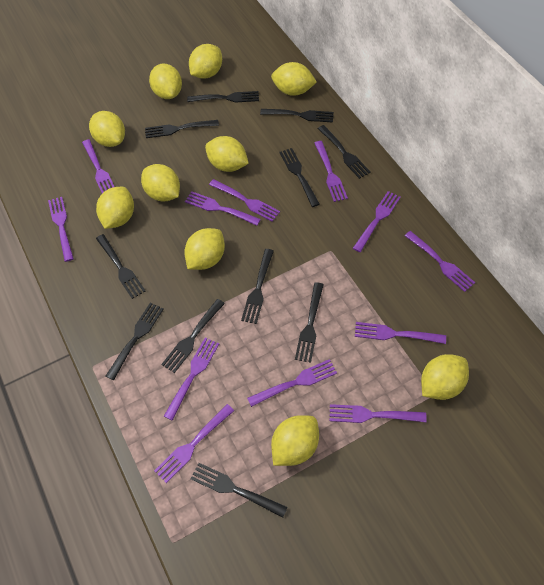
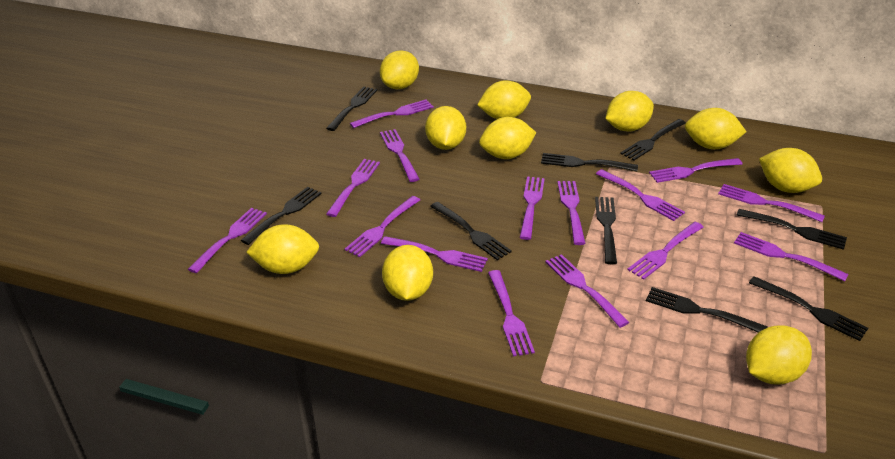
black fork: 11 -> 9
purple fork: 12 -> 15

